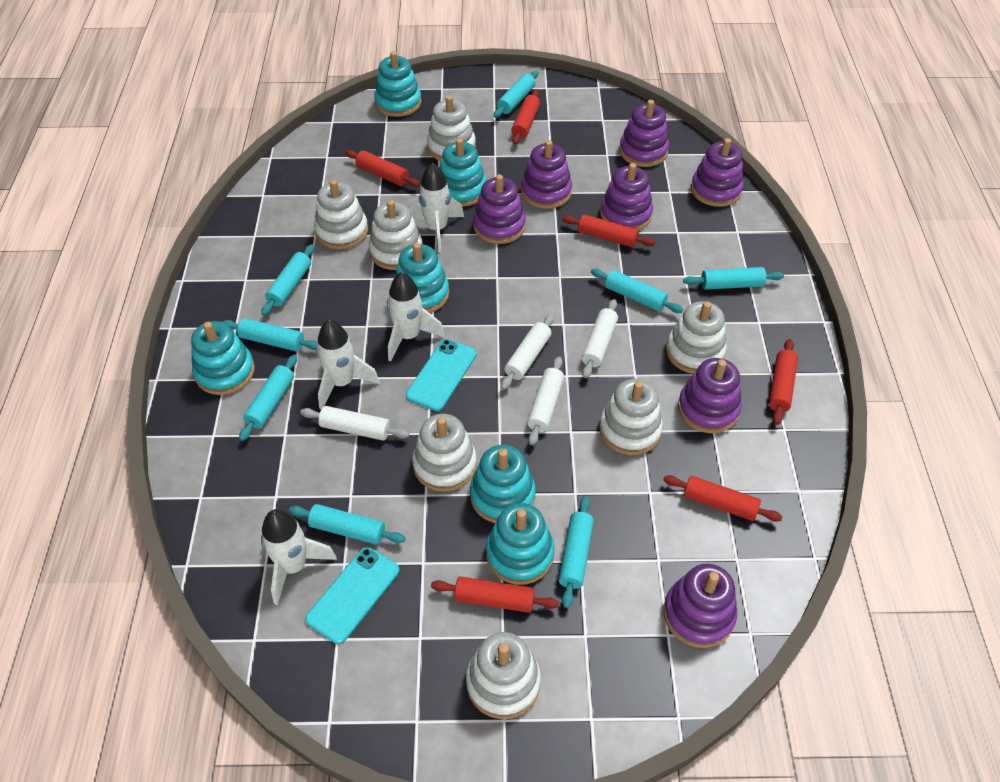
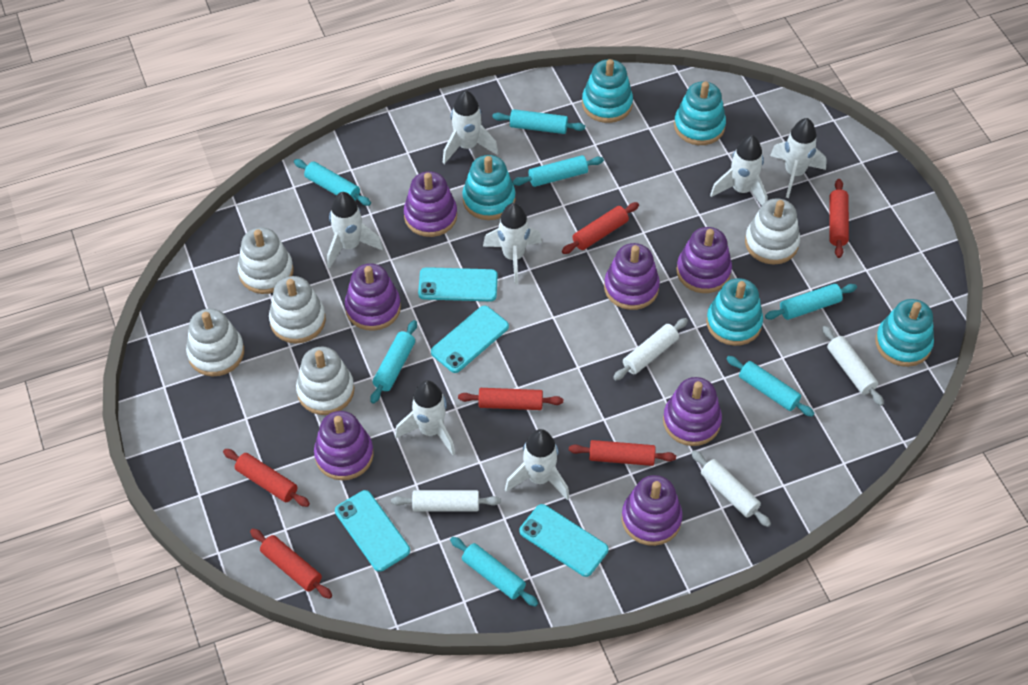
turquoise phone: 2 -> 4
turquoise rolling pin: 8 -> 7
turquoise stacking toy: 6 -> 5
white rocket: 4 -> 7
white stacking toy: 7 -> 5

